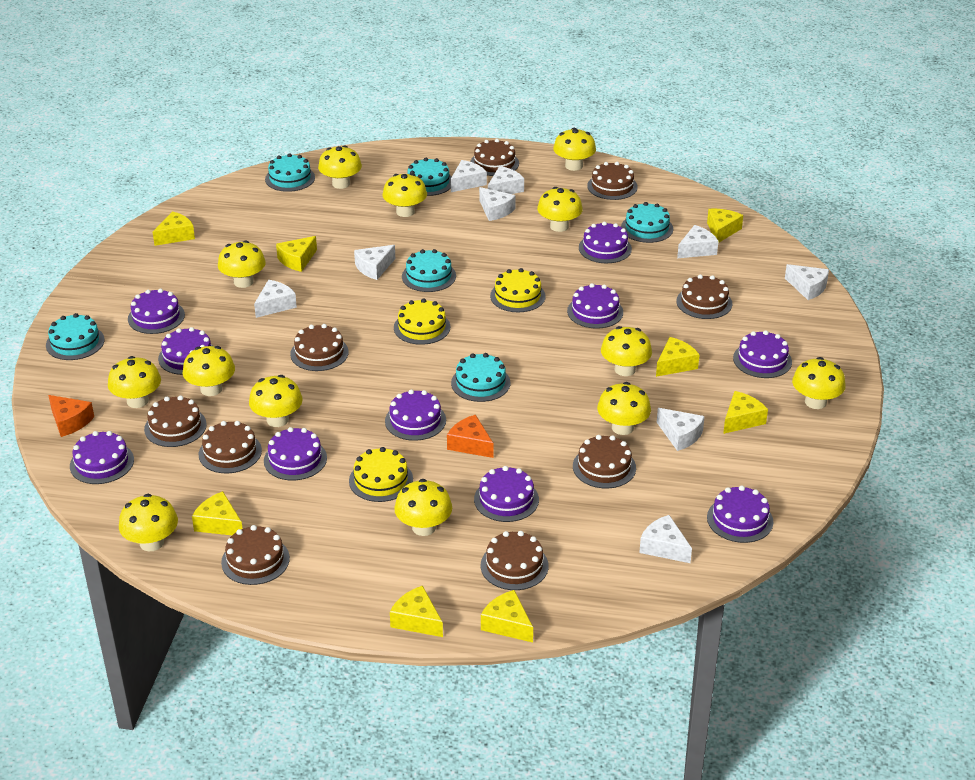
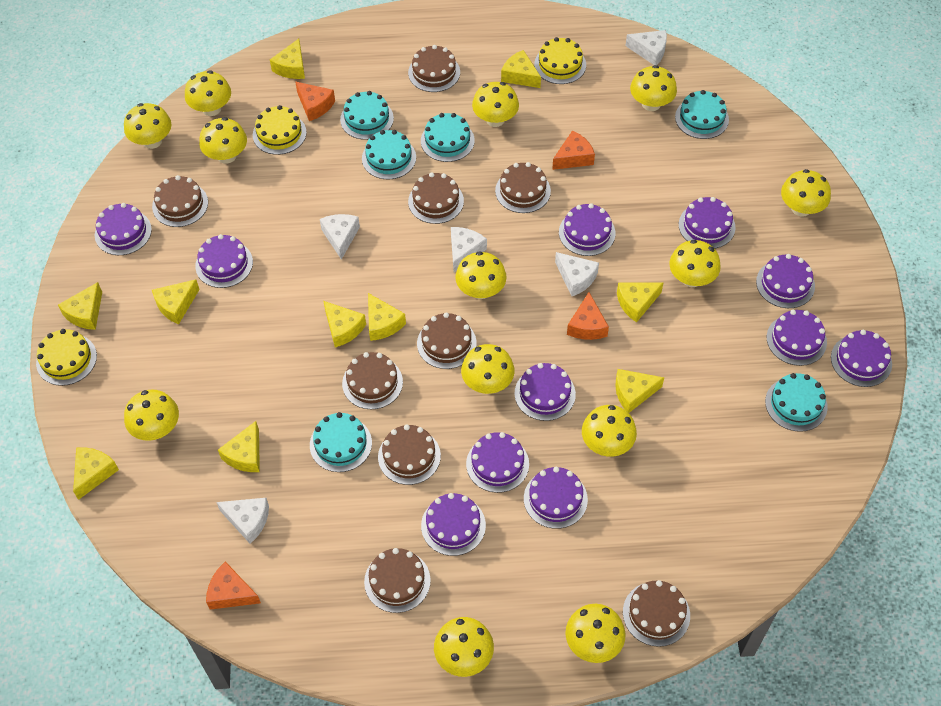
orange cheese: 2 -> 4
purple cake: 10 -> 11
white cheese: 9 -> 5
yellow cheese: 8 -> 10

